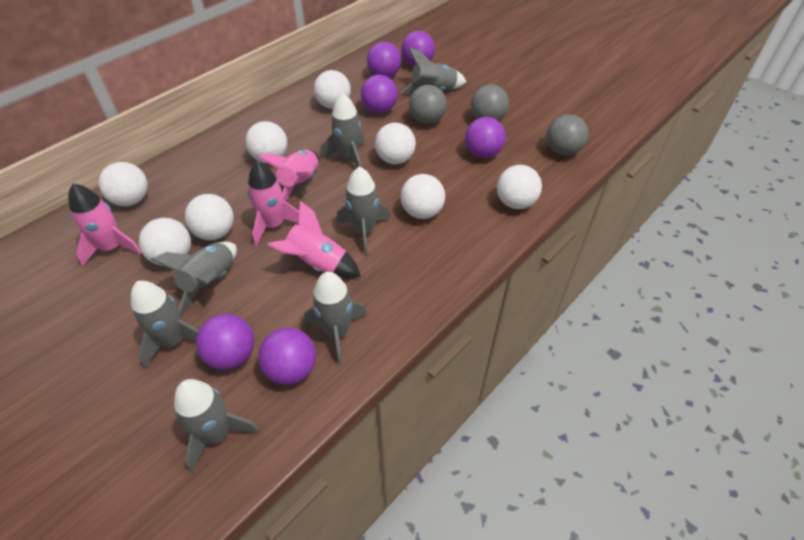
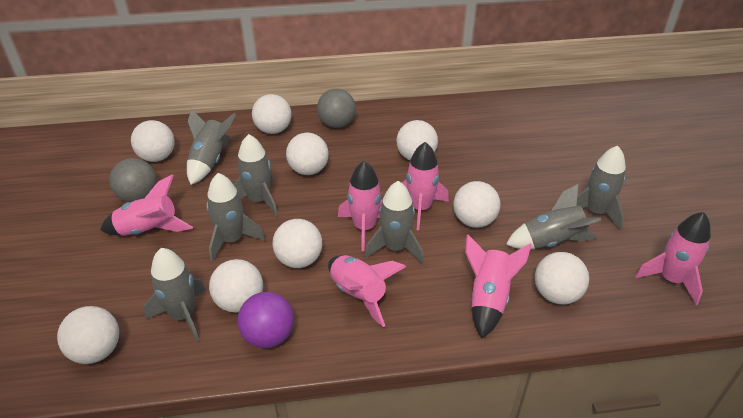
grey ball: 3 -> 2
pink rocket: 4 -> 6
purple ball: 6 -> 1
white ball: 8 -> 9

